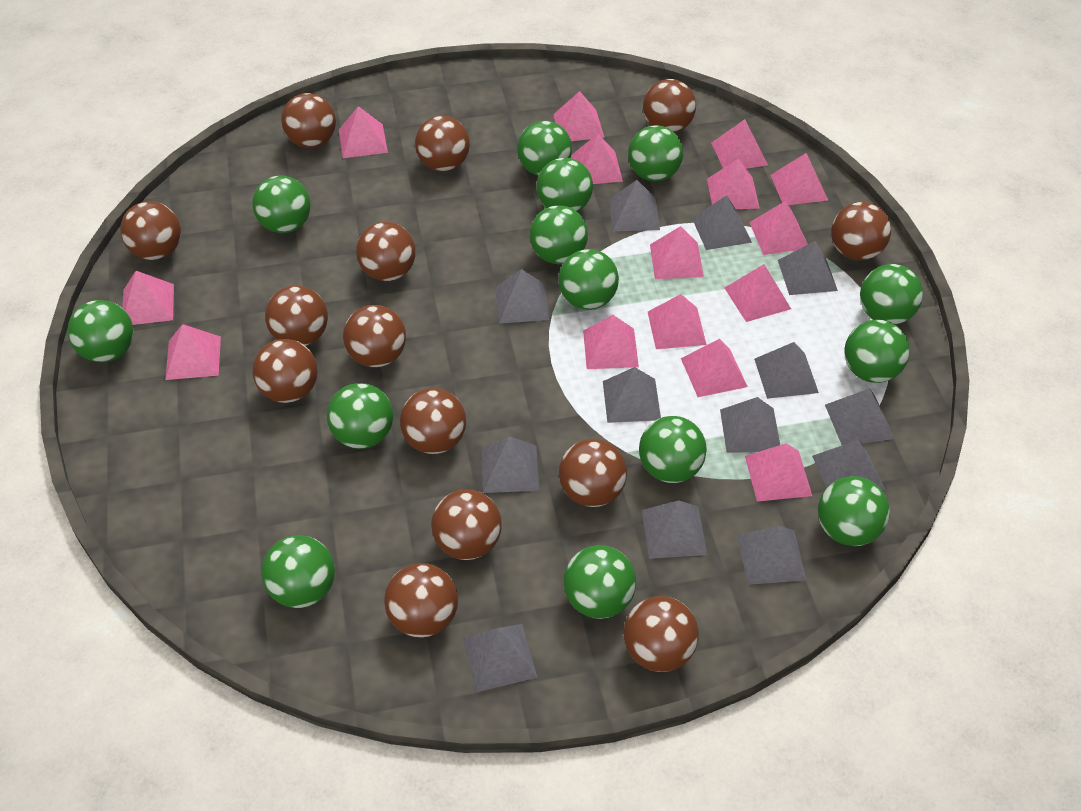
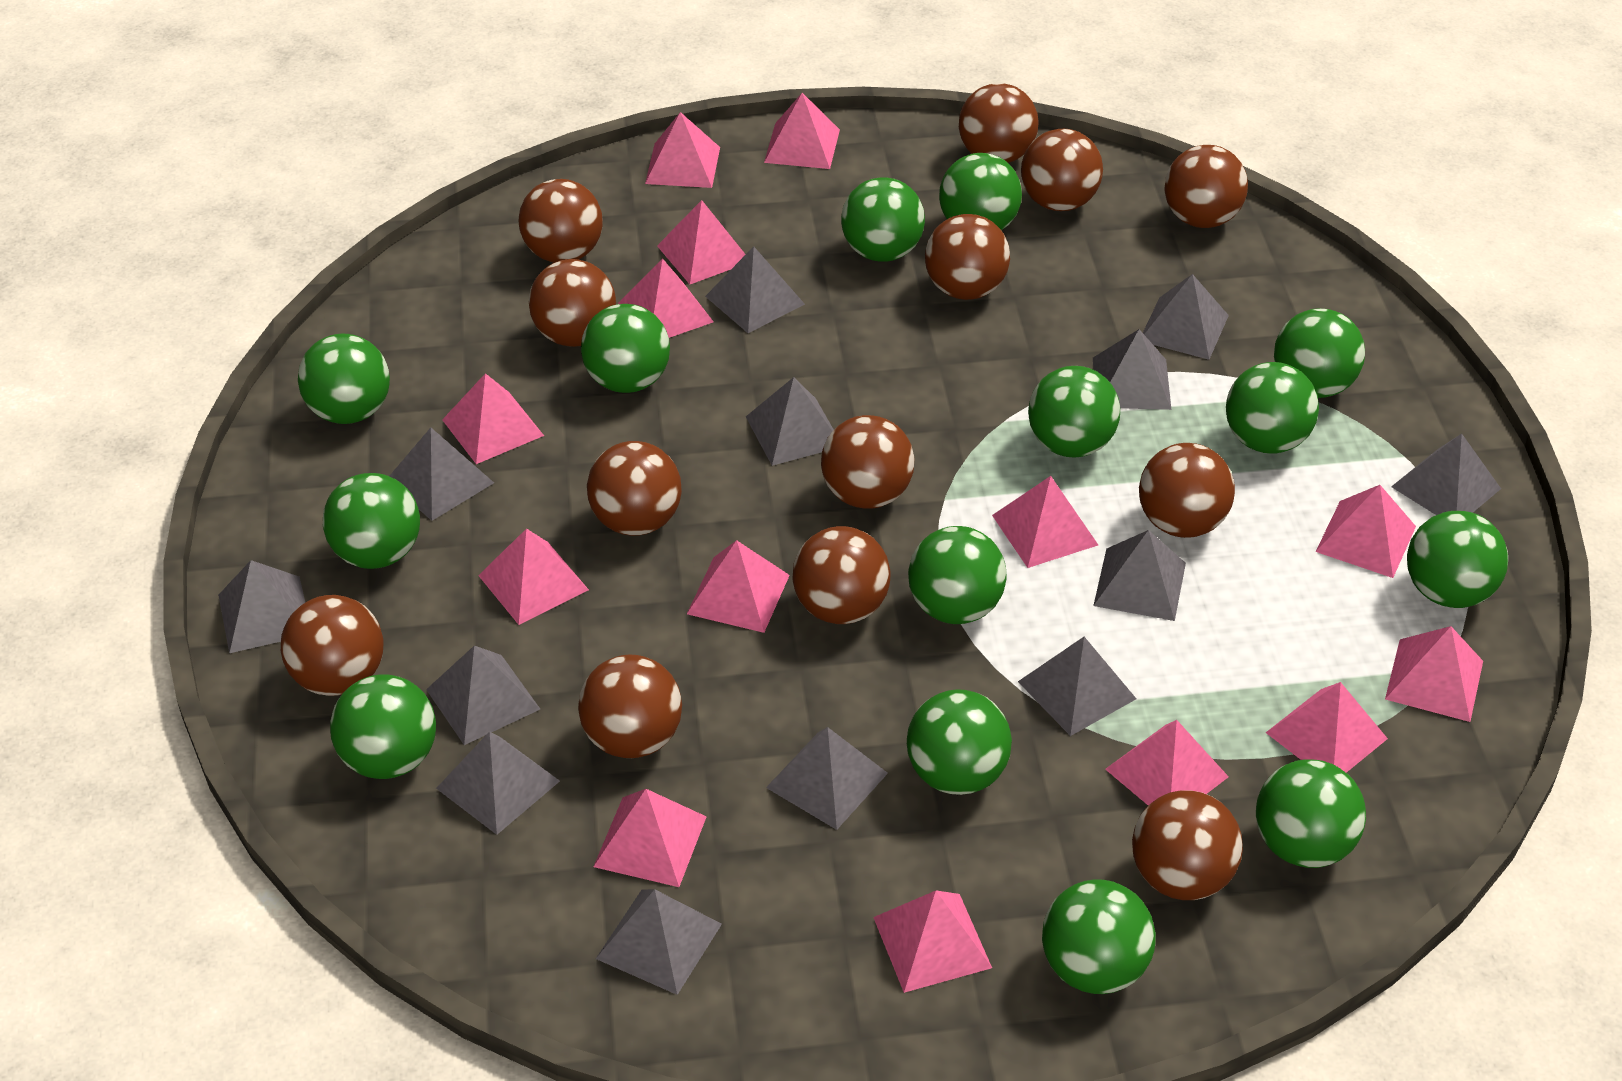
brown ball: 14 -> 13
pink pyramid: 15 -> 14

